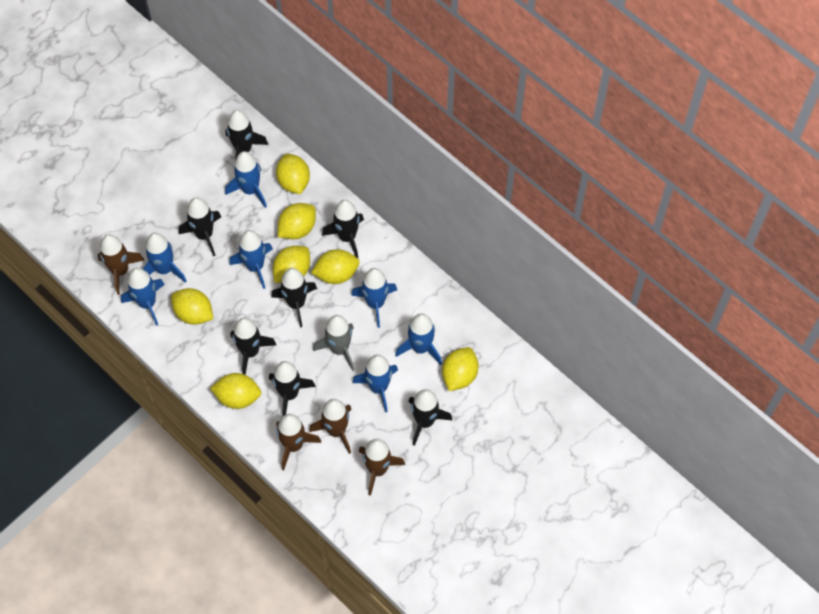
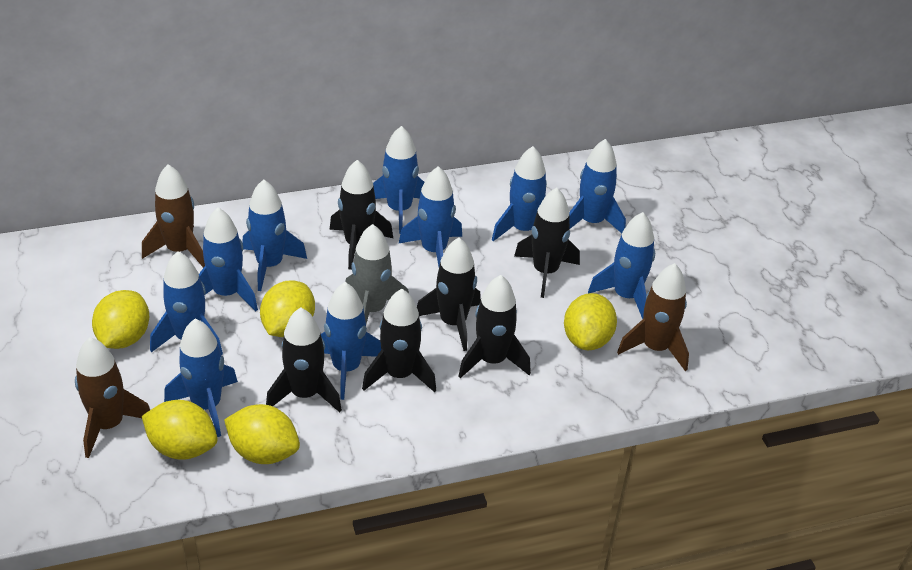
black rocket: 7 -> 6
blue rocket: 7 -> 10
brown rocket: 4 -> 3
yellow lemon: 7 -> 5

